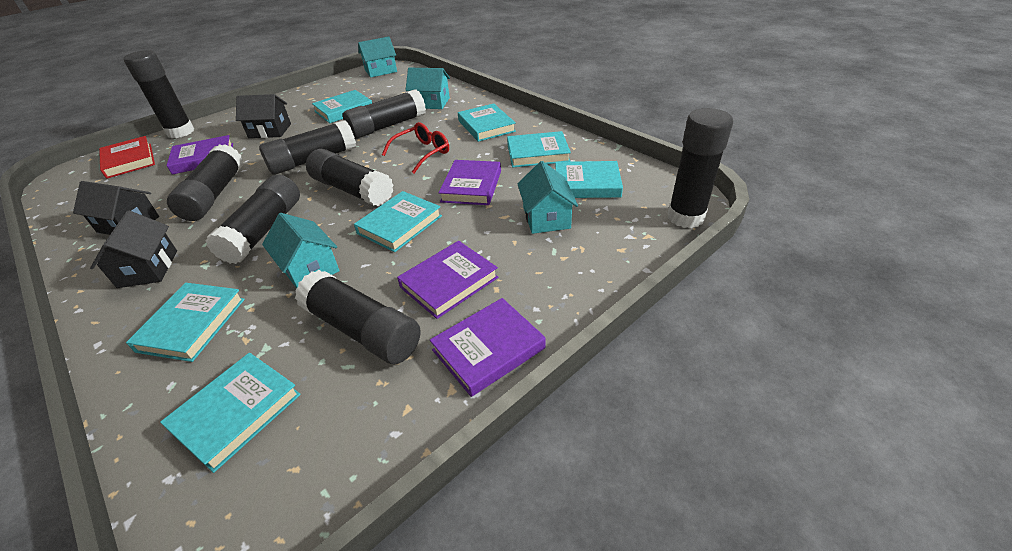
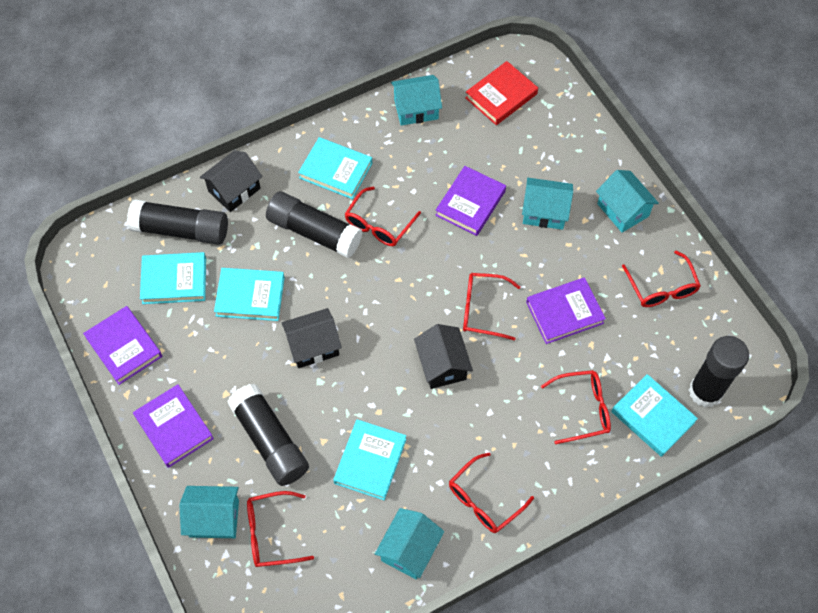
black glue stick: 8 -> 4
red glasses: 1 -> 6
turquoise book: 7 -> 5
turquoise house: 4 -> 5

